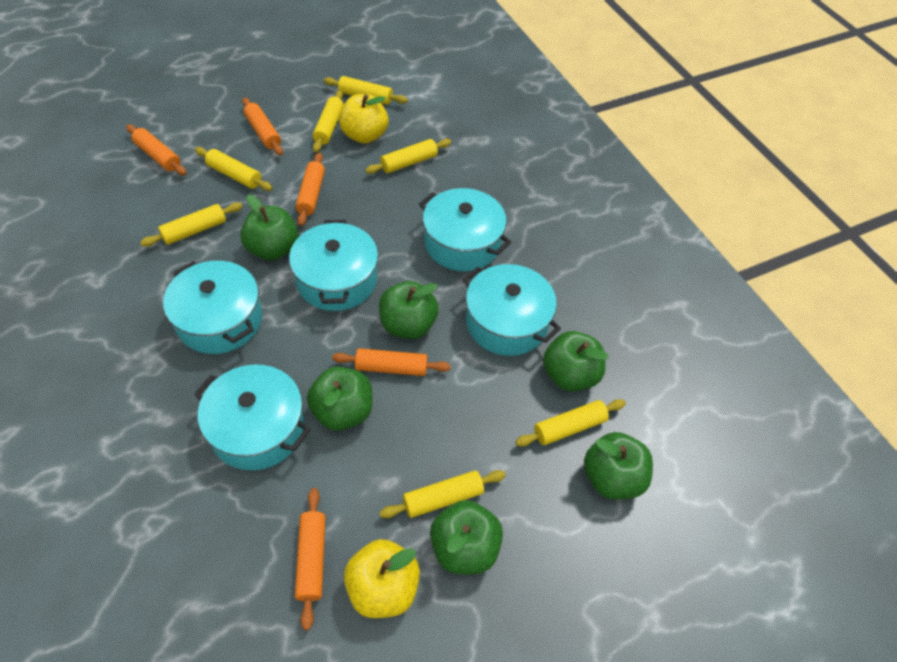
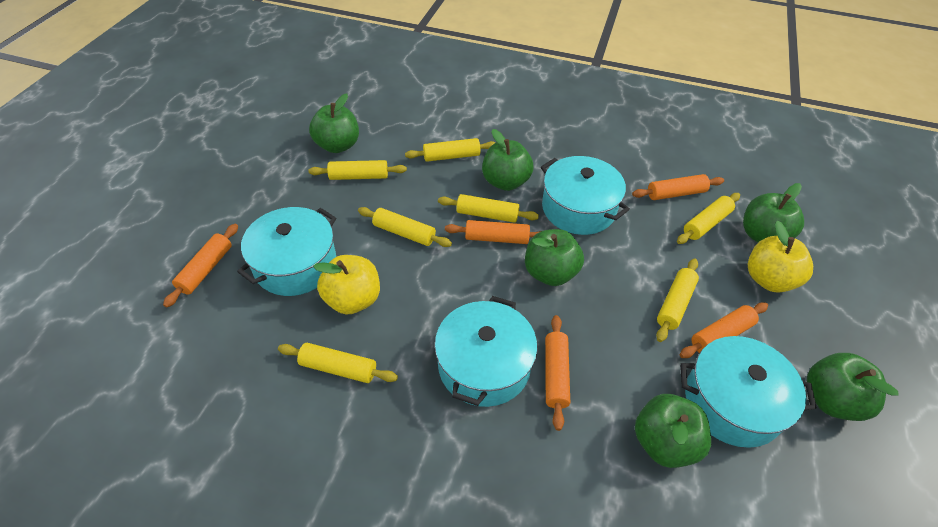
turquoise pot: 5 -> 4

